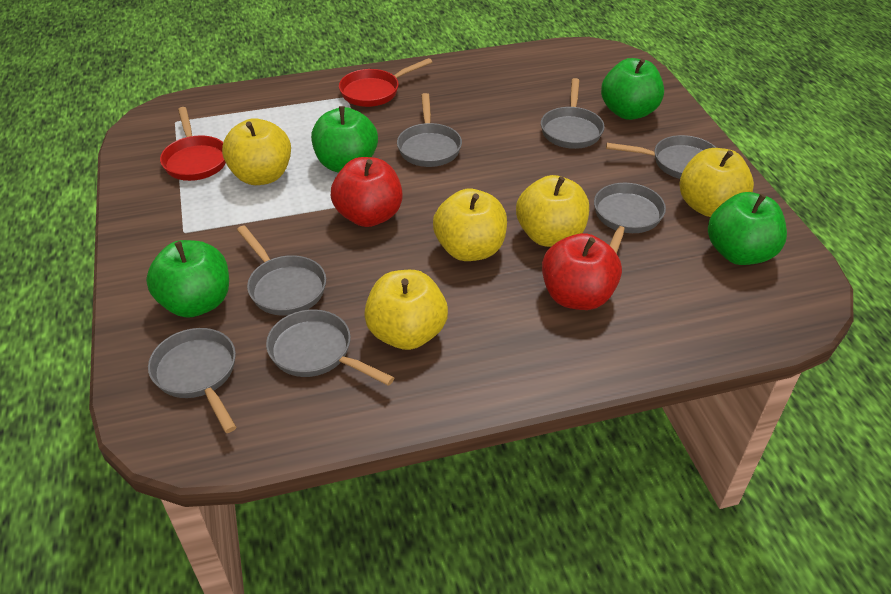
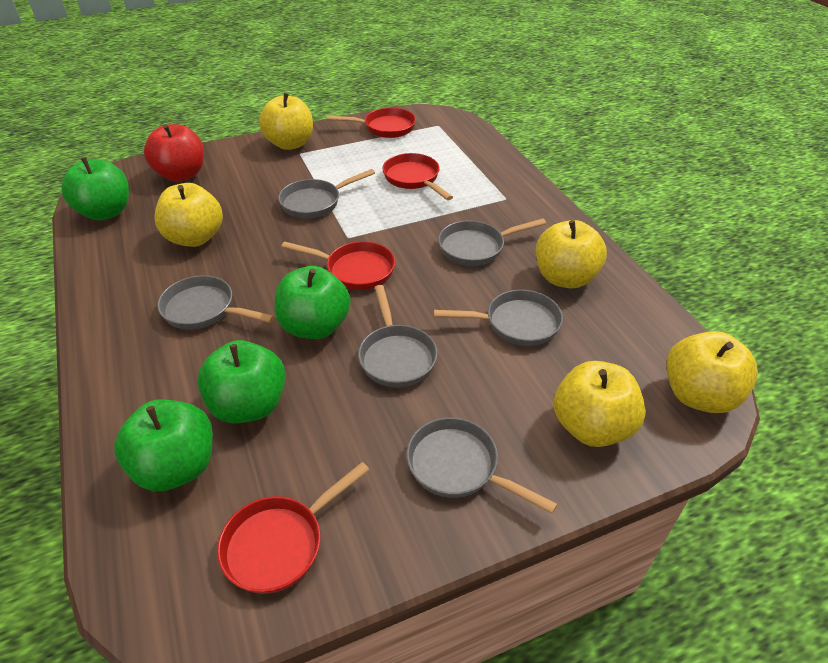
grey pan: 7 -> 6
red apple: 2 -> 1
red pan: 2 -> 4

